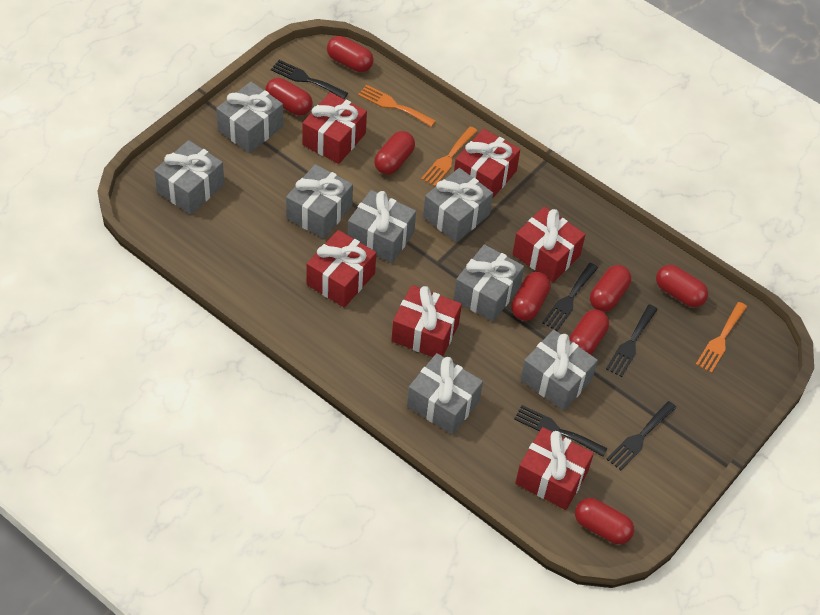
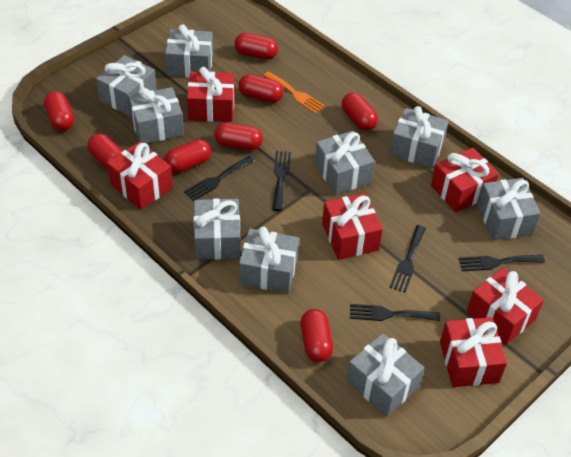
grey gift: 8 -> 9
orange fork: 3 -> 1

